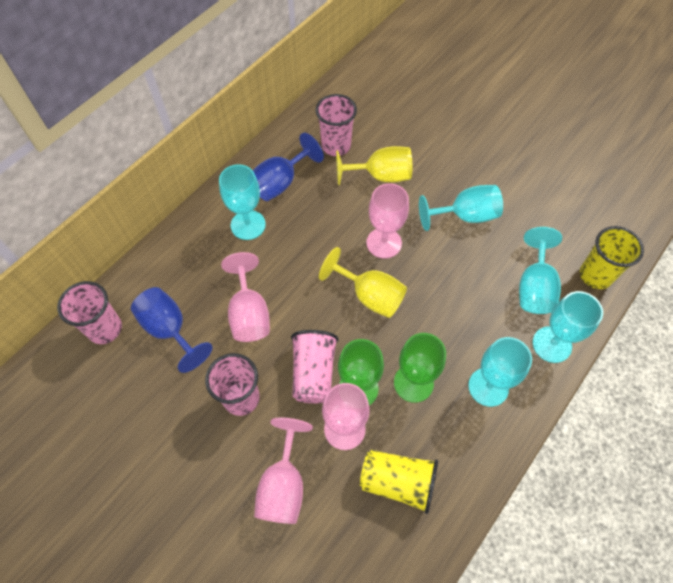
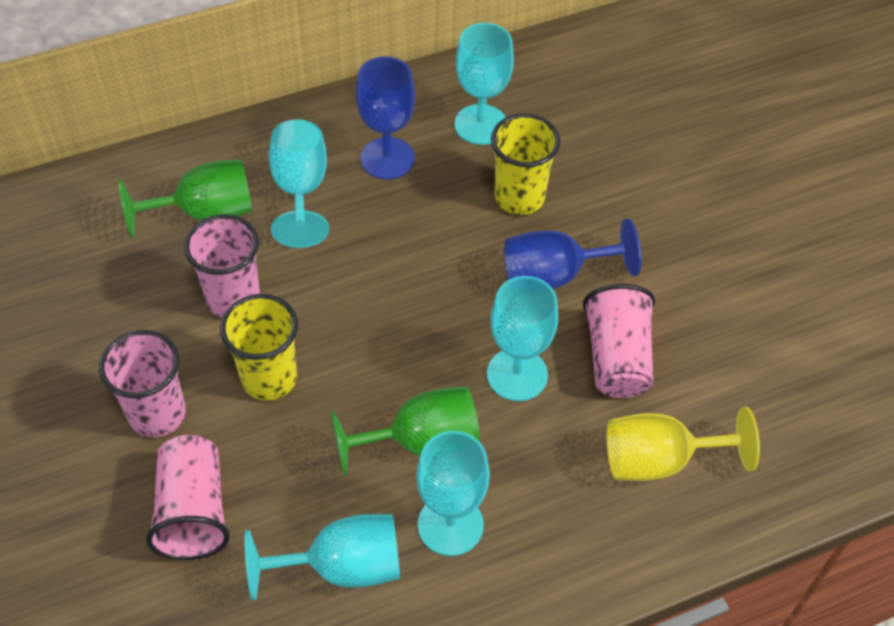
pink goblet: 4 -> 0
yellow goblet: 2 -> 1

